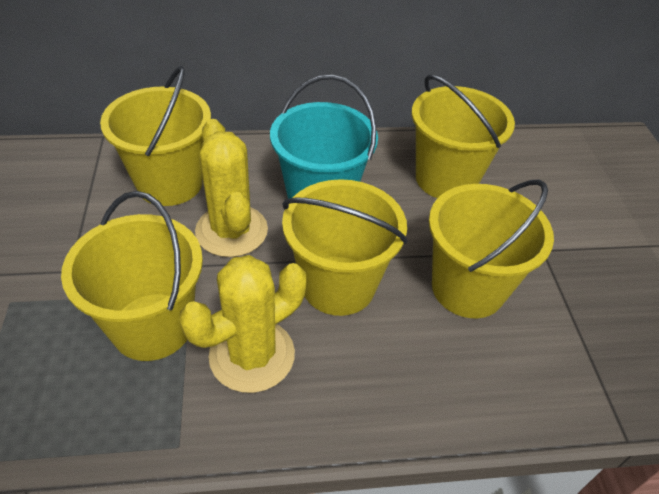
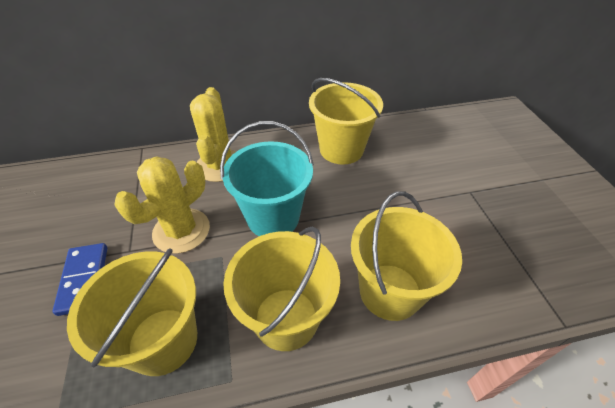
blue domino: 0 -> 1
yellow bucket: 5 -> 4

